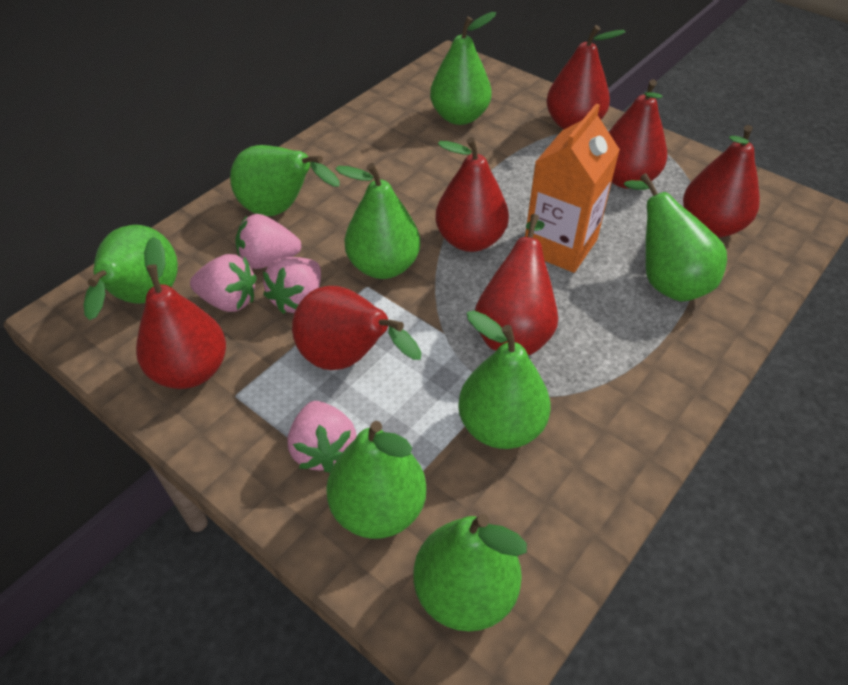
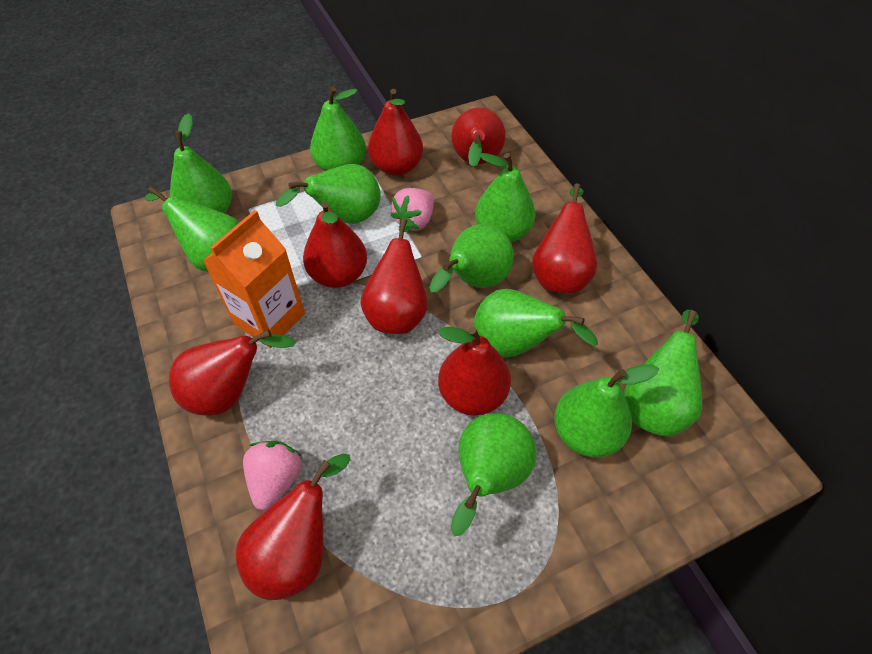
green pear: 8 -> 10
pink strawberry: 4 -> 2
red pear: 7 -> 8

